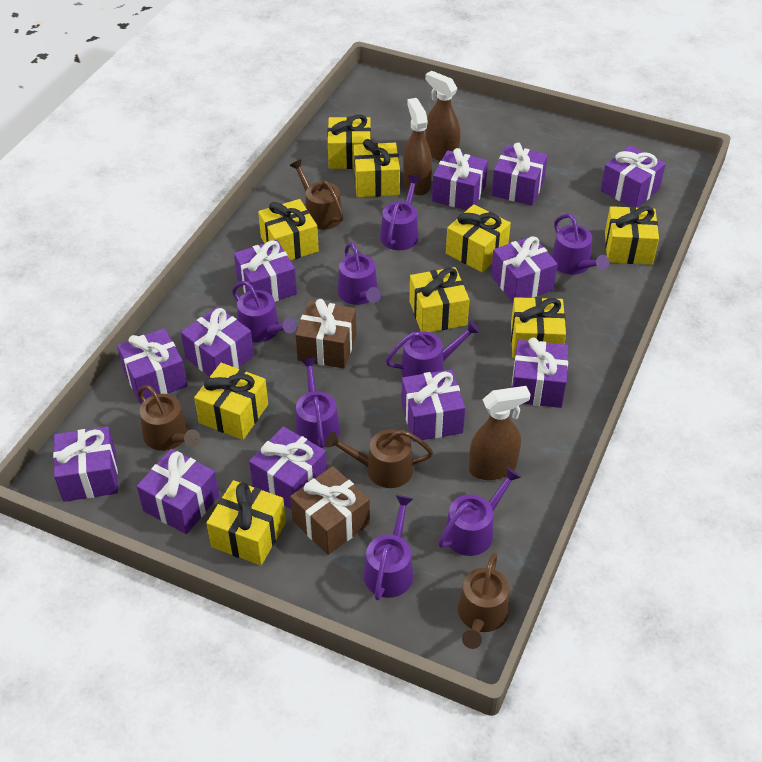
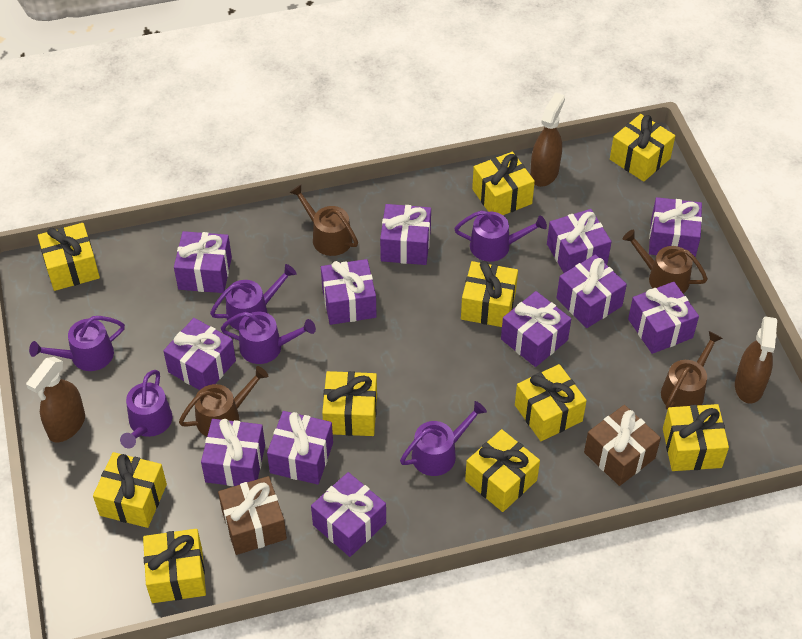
purple watering can: 8 -> 6
yellow gift: 9 -> 10

